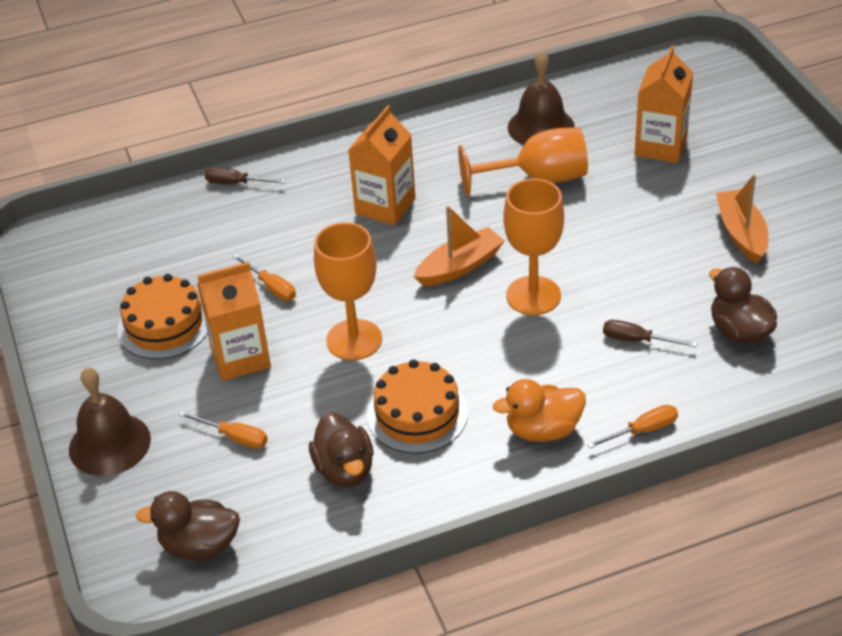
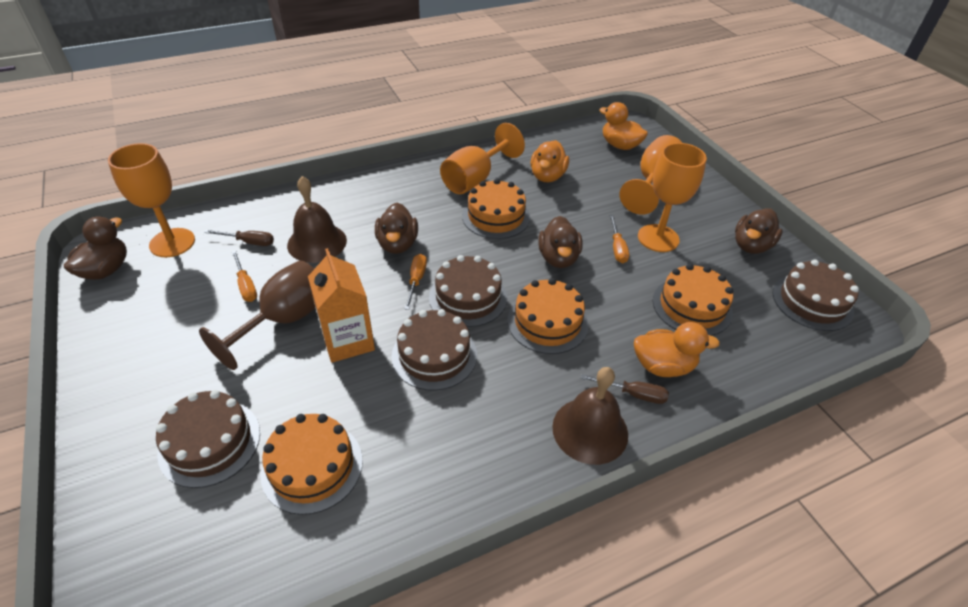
brown cake: 0 -> 4
brown duck: 3 -> 4
brown goblet: 0 -> 1
orange boat: 2 -> 0
orange cake: 2 -> 4
orange carton: 3 -> 1
orange duck: 1 -> 3
orange goblet: 3 -> 4

